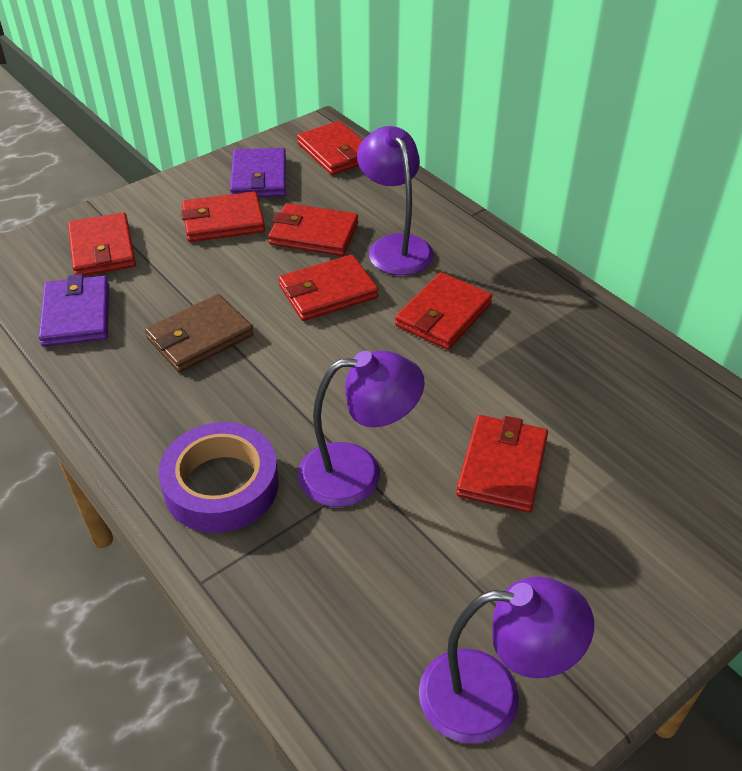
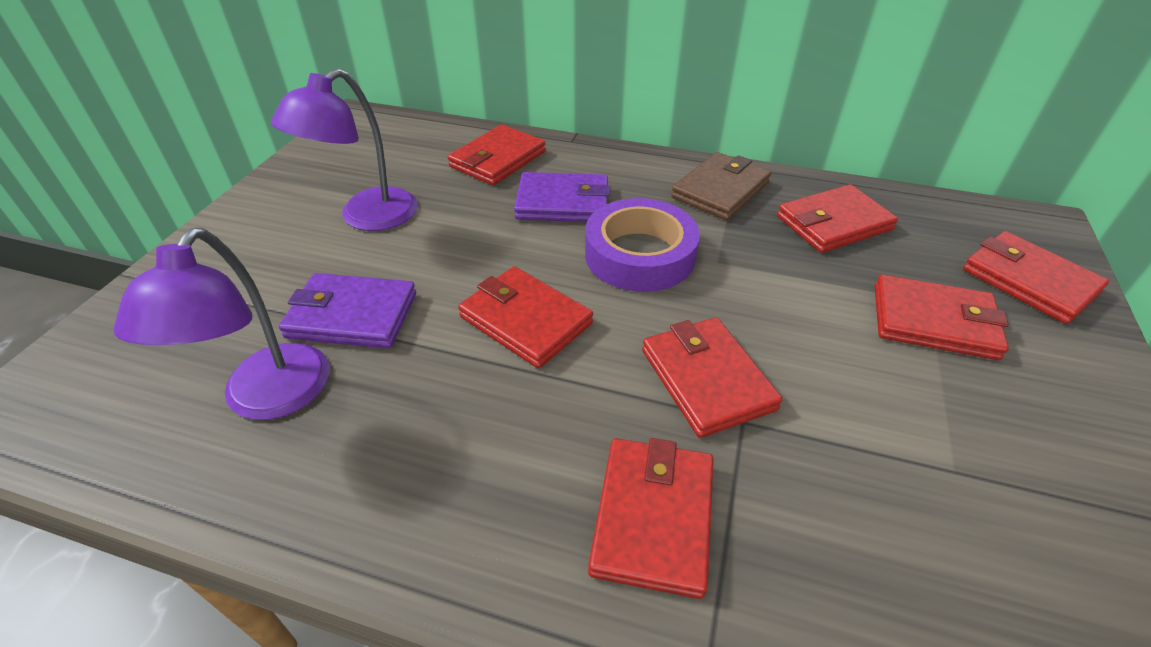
purple lamp: 3 -> 2

